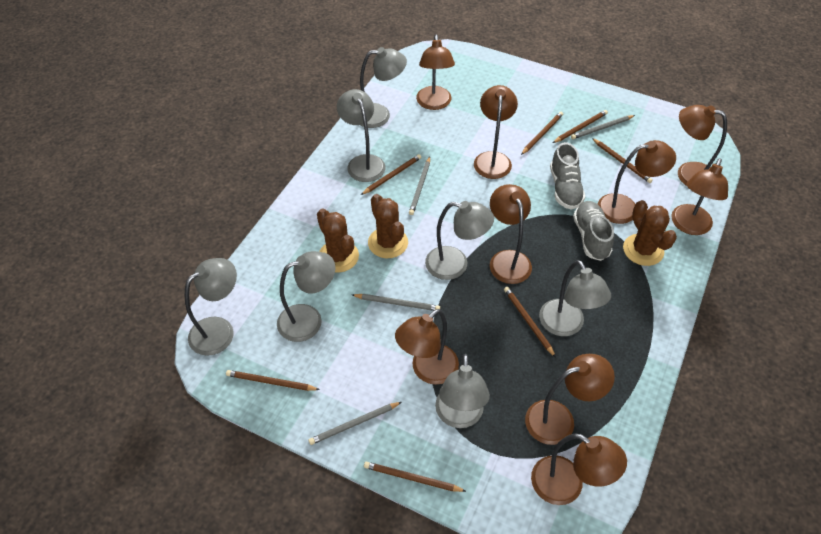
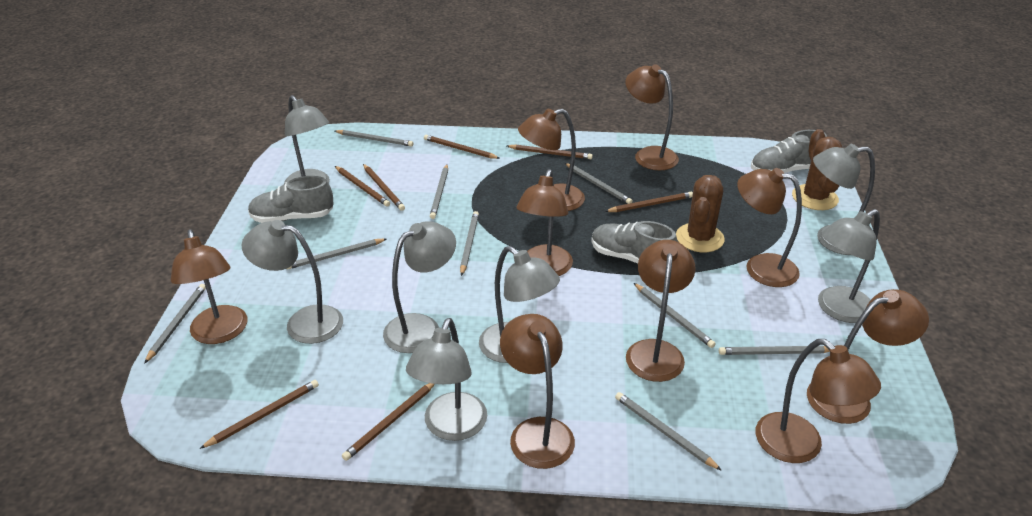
brown cactus: 3 -> 2
grey pencil: 4 -> 9
grey shoe: 2 -> 3

